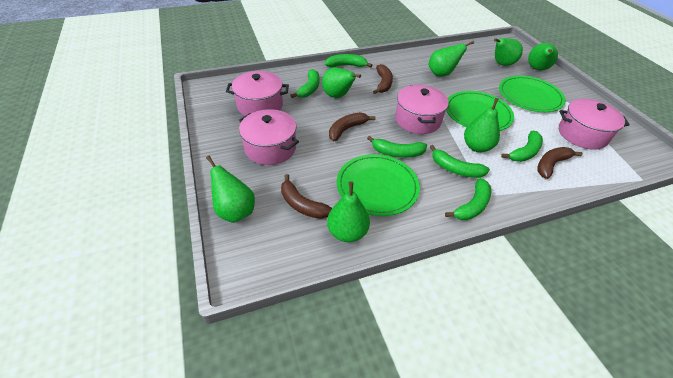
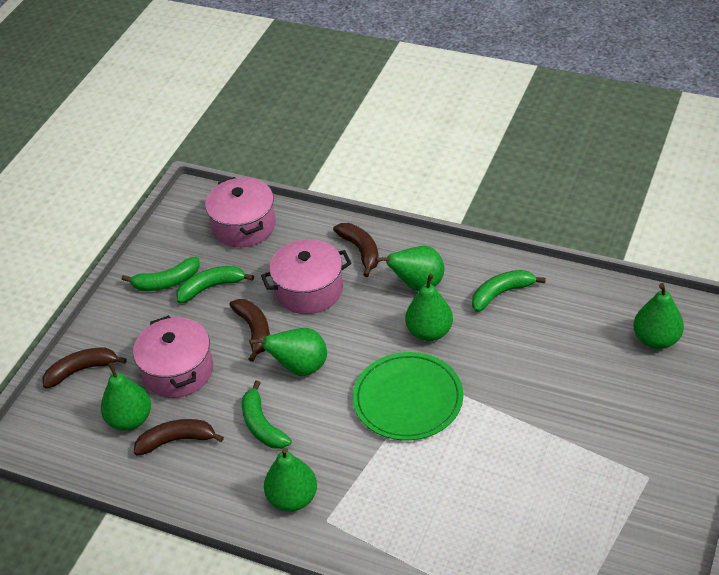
green banana: 6 -> 4
green pear: 7 -> 6
green plate: 3 -> 1
pink pot: 4 -> 3

